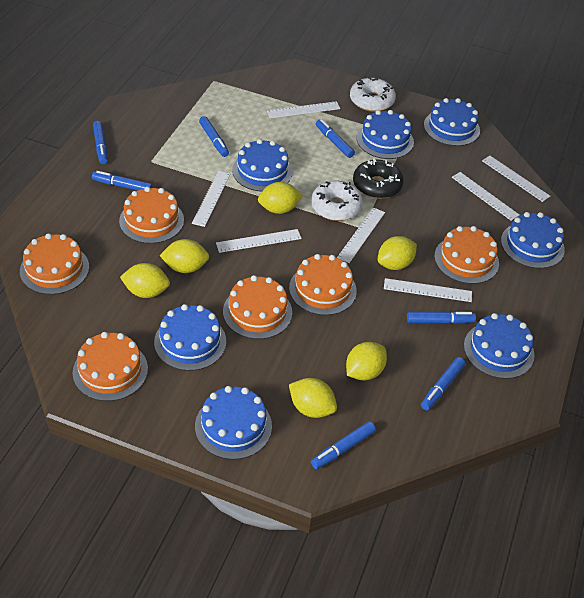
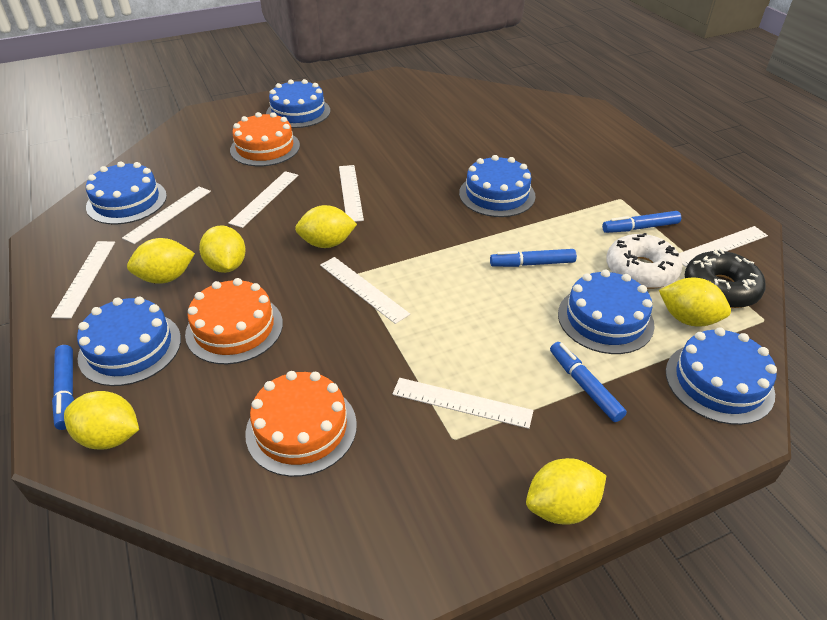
blue cake: 7 -> 6
blue marker: 7 -> 4
orange cake: 6 -> 3
white donut: 2 -> 1

